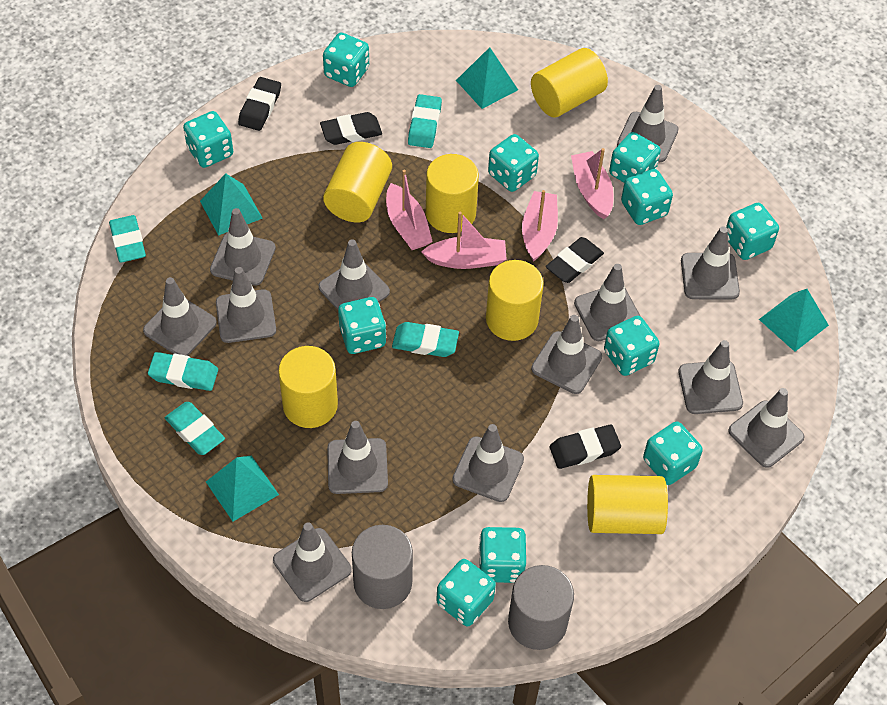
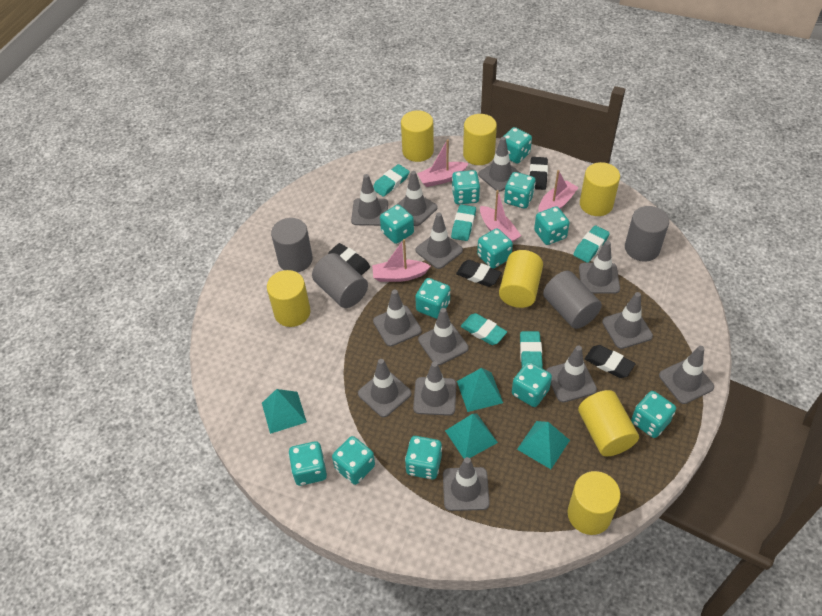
grey cylinder: 2 -> 4
turquoise dice: 11 -> 12
yellow cylinder: 6 -> 7

